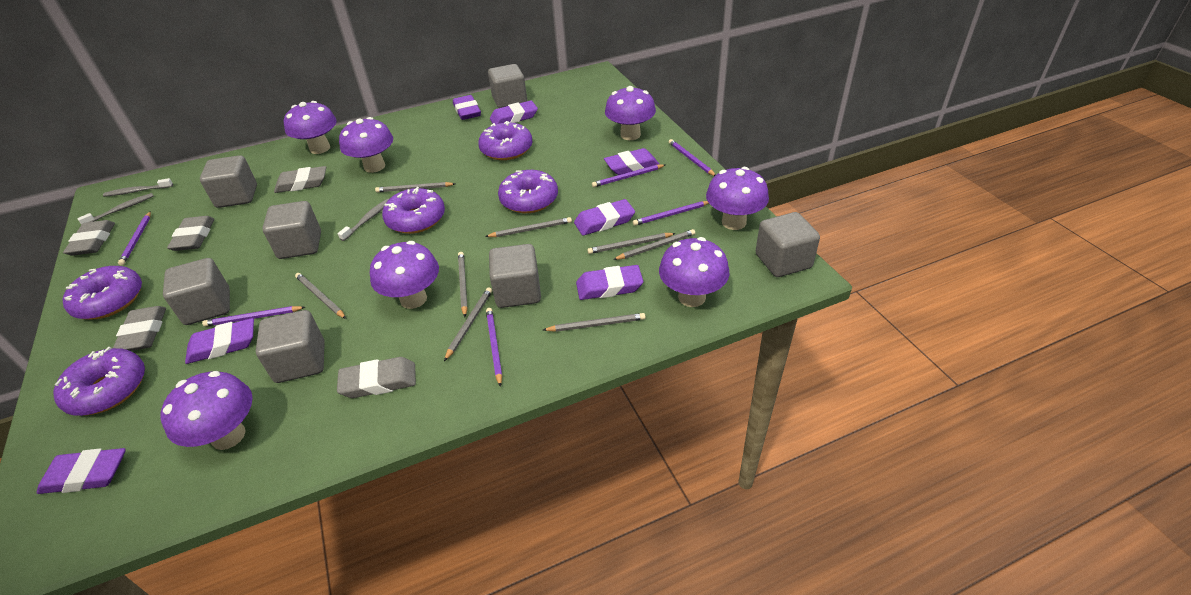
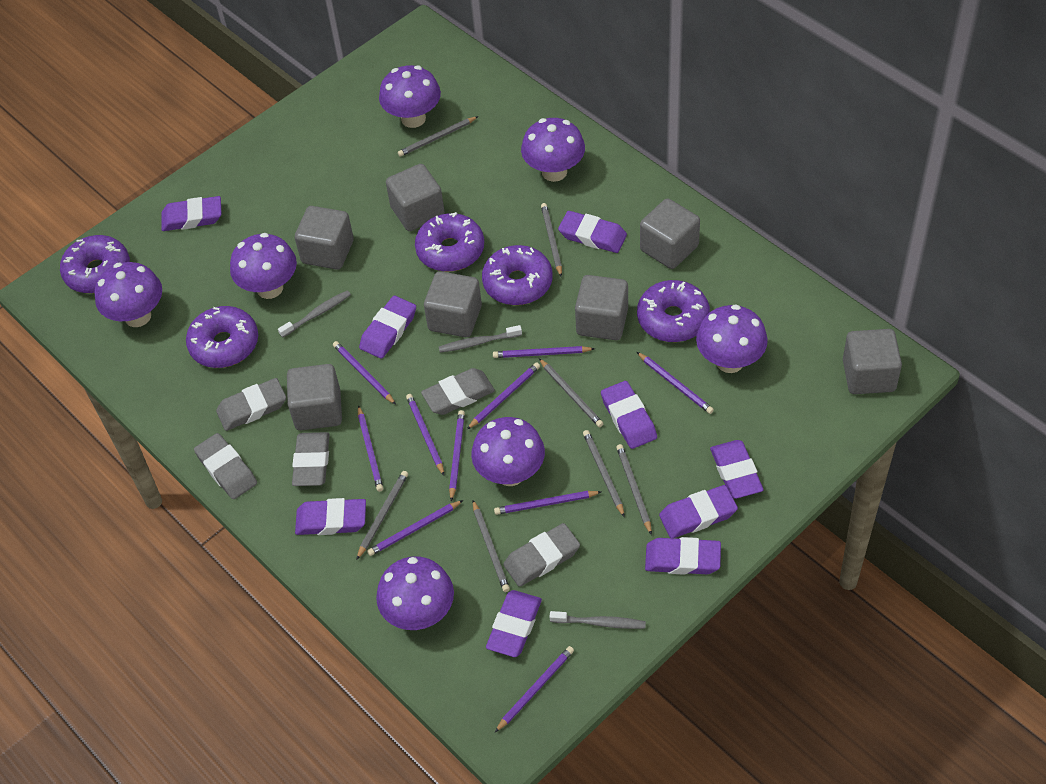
grey pencil: 8 -> 7
purple eraser: 7 -> 9
purple pencil: 6 -> 10

